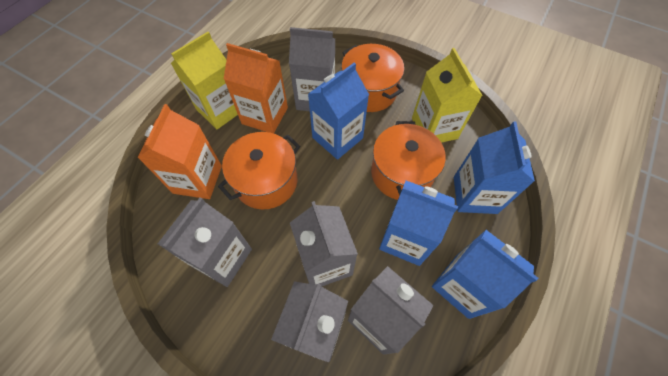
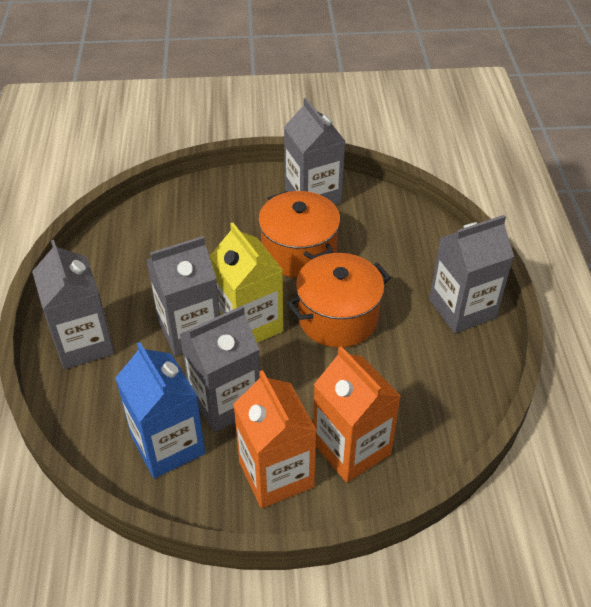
blue carton: 4 -> 1
orange pot: 3 -> 2
yellow carton: 2 -> 1

